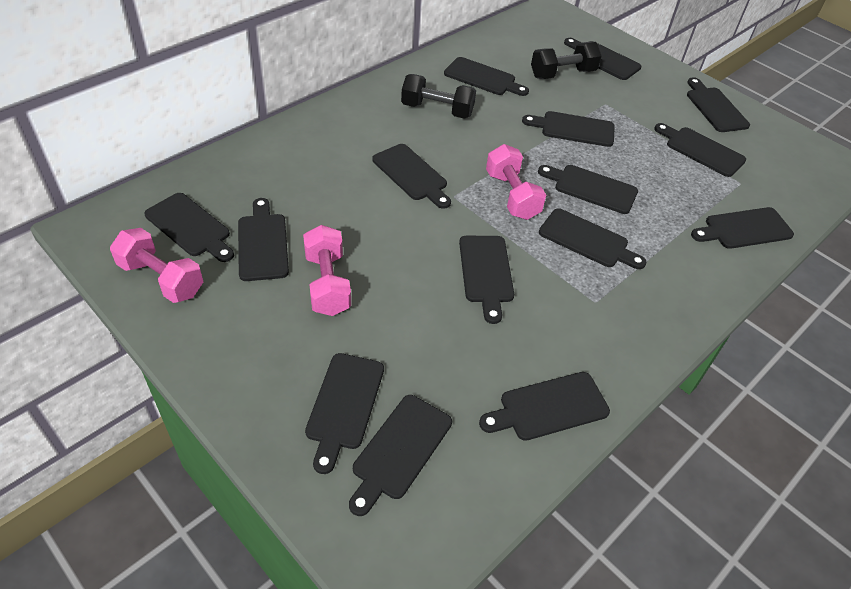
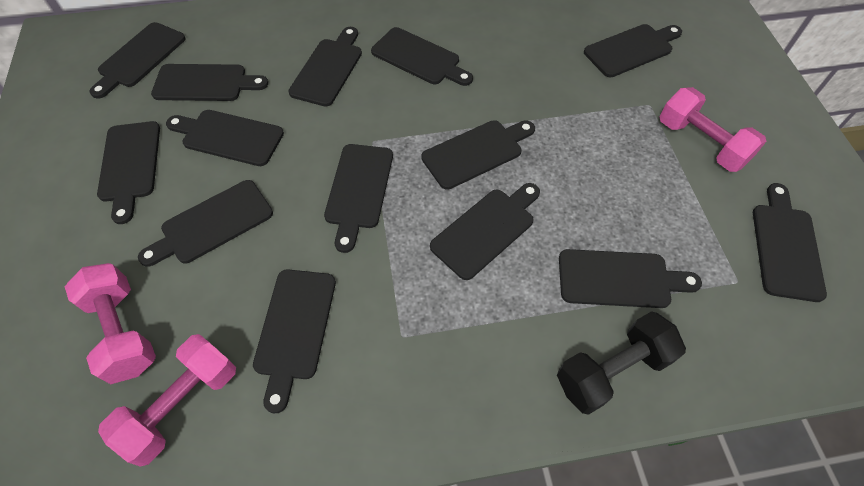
black cutting board: 15 -> 14
black dumbbell: 2 -> 1

